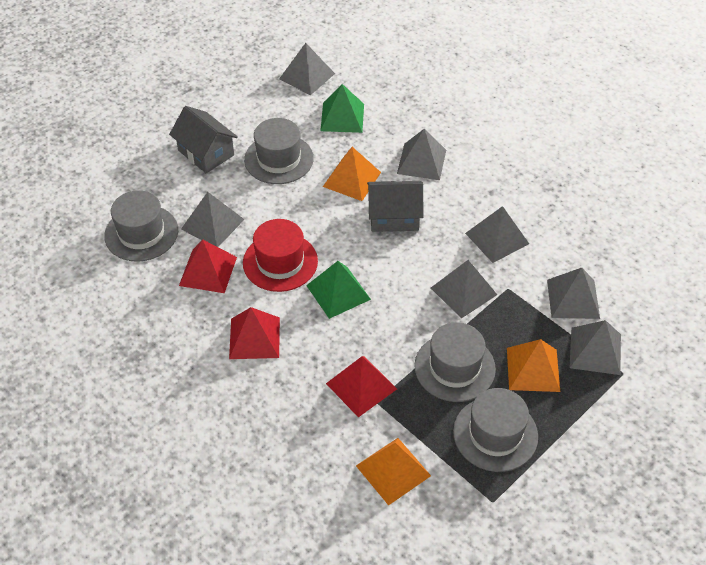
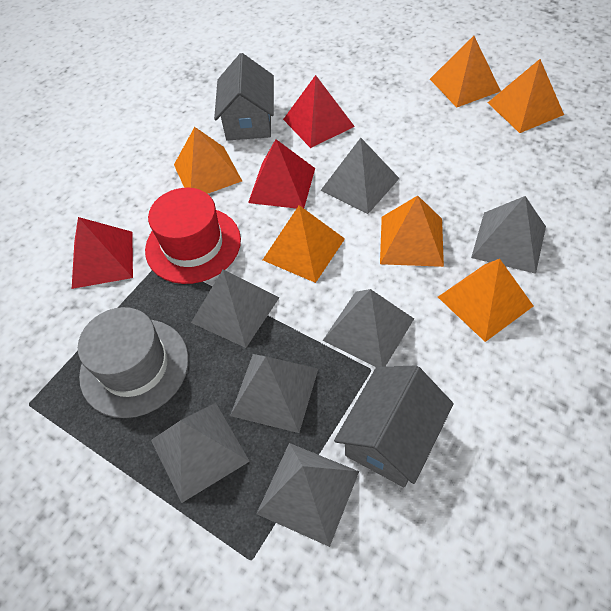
green pyramid: 2 -> 0
grey hat: 4 -> 1
orange pyramid: 3 -> 6

